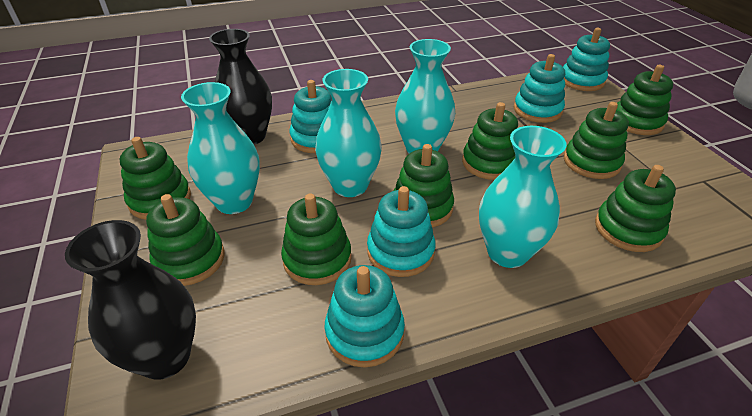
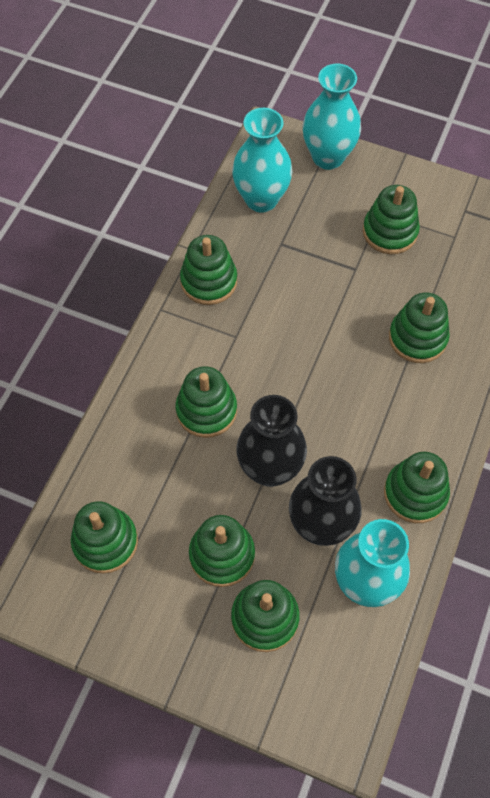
turquoise stacking toy: 5 -> 0
turquoise vase: 4 -> 3

